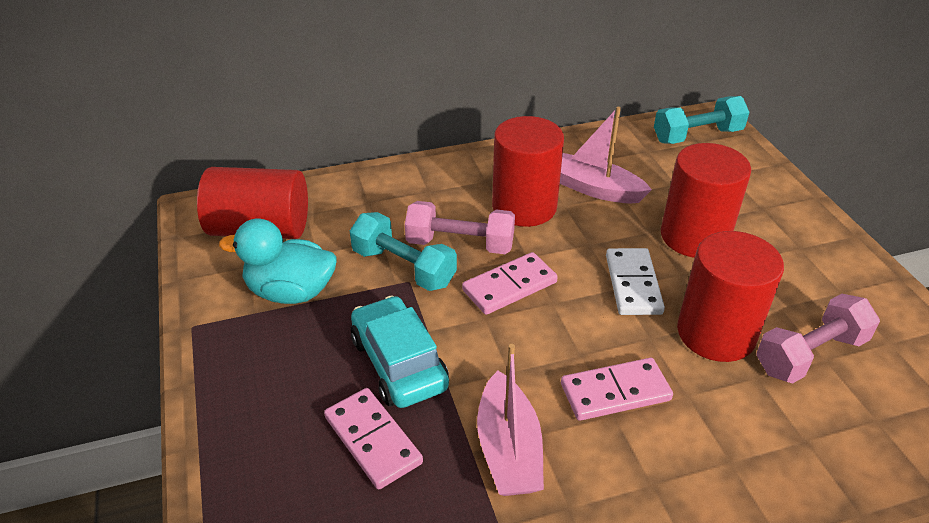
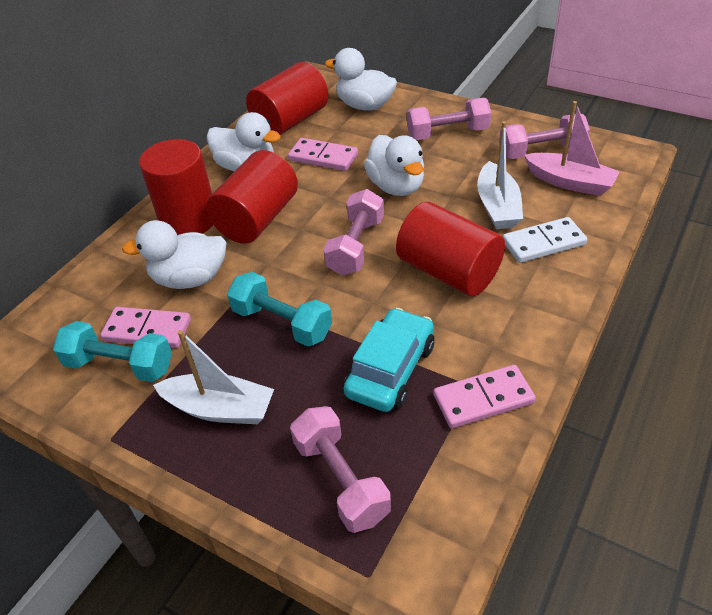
pink boat: 2 -> 1
pink dumbbell: 2 -> 4
turquoise duck: 1 -> 0
white boat: 0 -> 2
white duck: 0 -> 4

